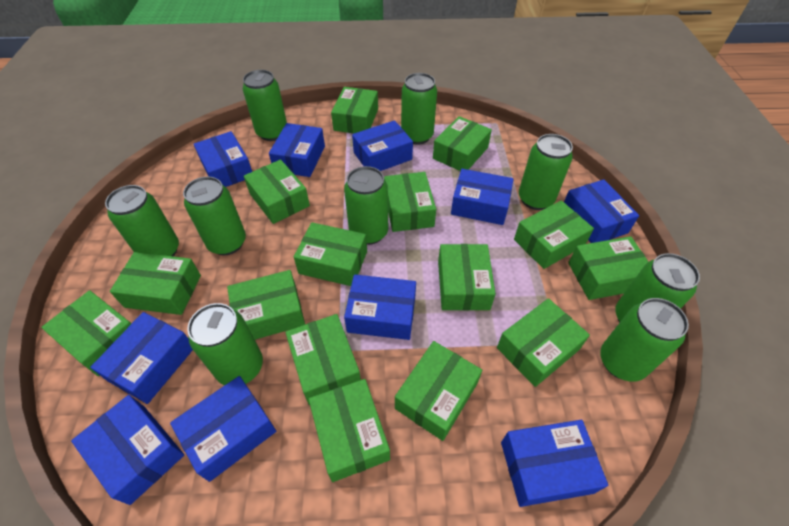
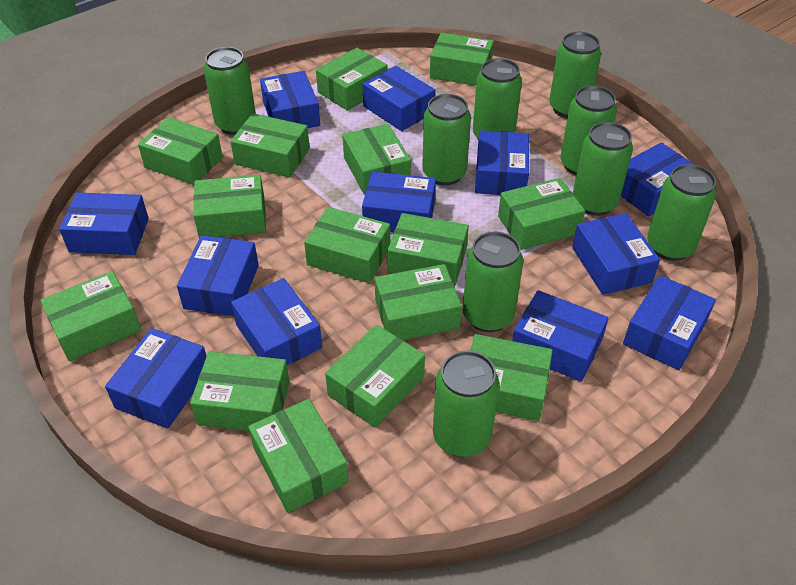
blue box: 10 -> 12

